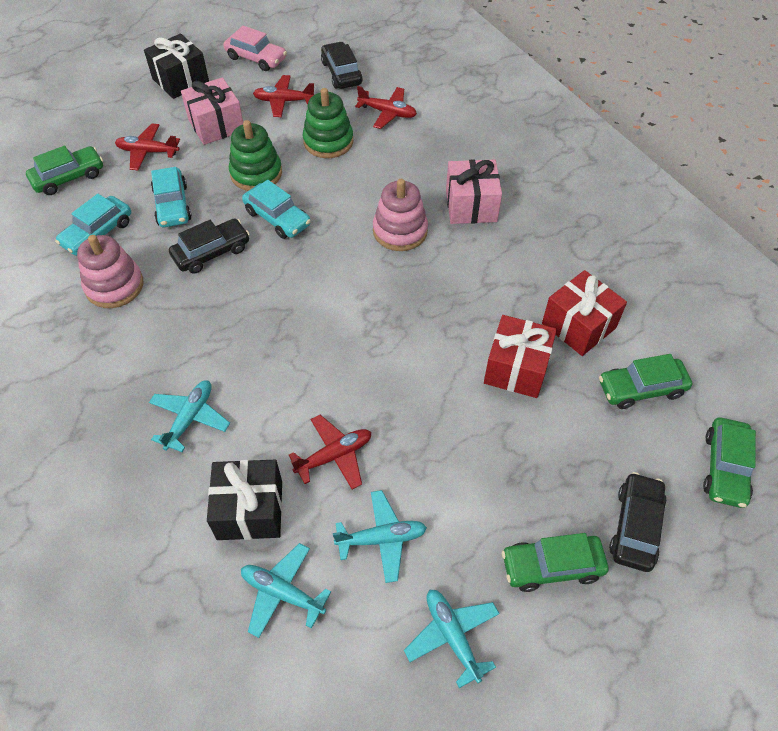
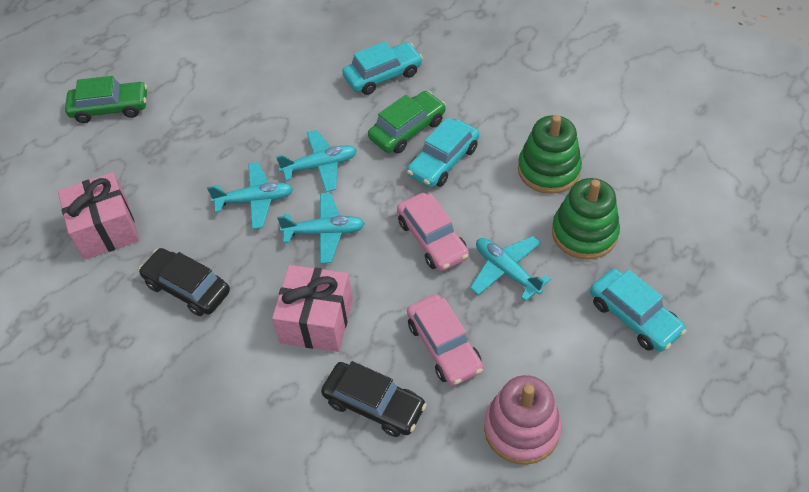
black car: 3 -> 2
black gift: 2 -> 0
green car: 4 -> 2
pink car: 1 -> 2
pink stacking toy: 2 -> 1
red gift: 2 -> 0
red plane: 4 -> 0

